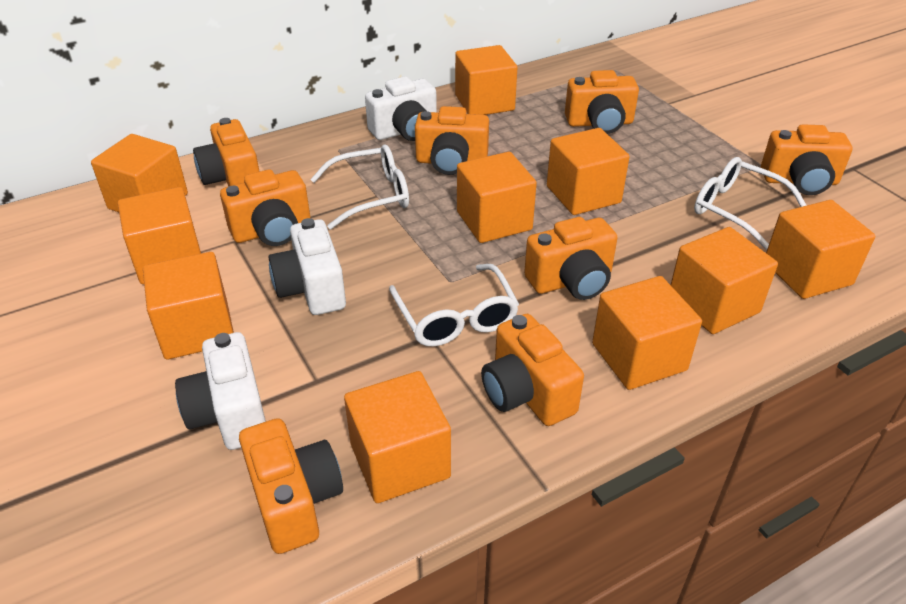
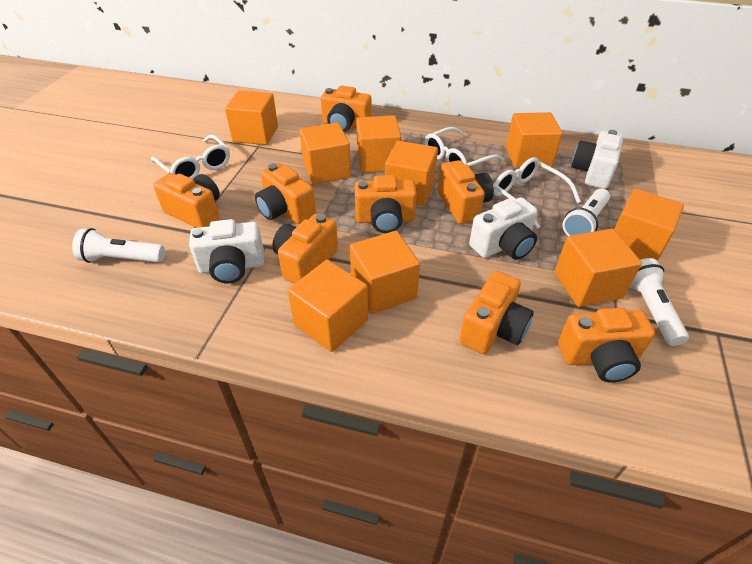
orange cube: 10 -> 9
white flashlight: 0 -> 3

